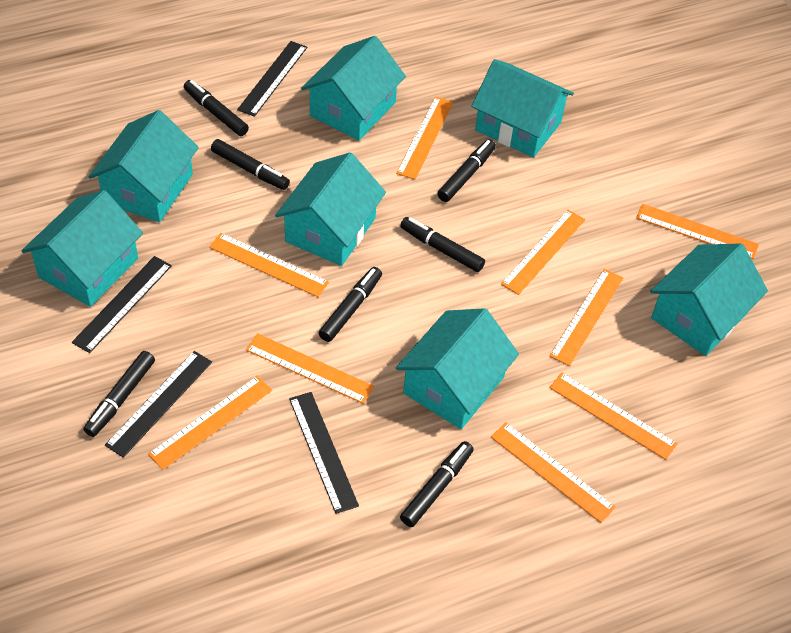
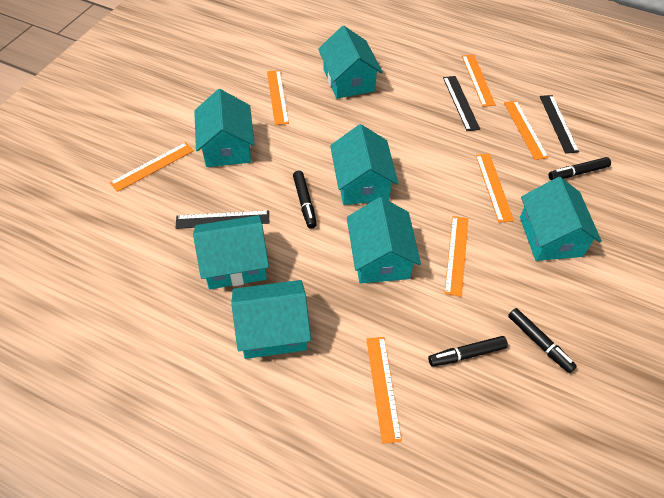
black marker: 7 -> 4
black ruler: 4 -> 3
orange ruler: 9 -> 7

